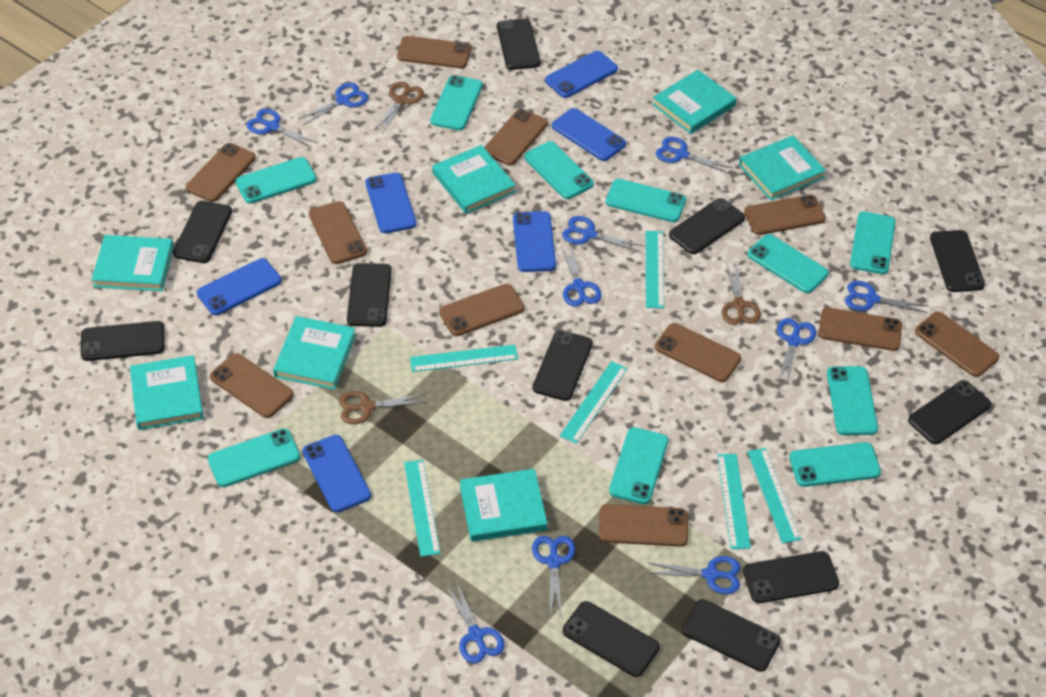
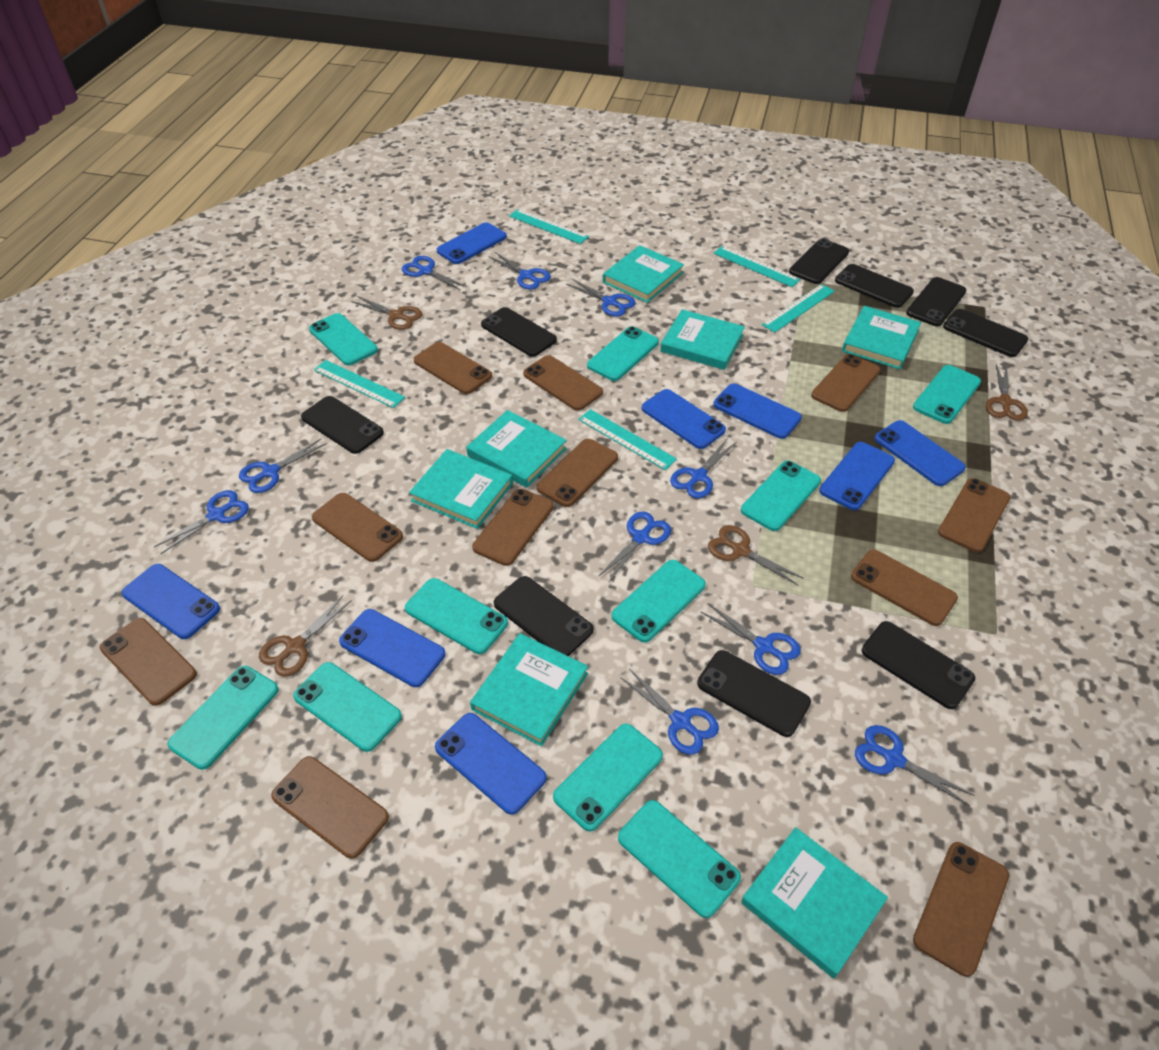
black phone: 11 -> 9
blue phone: 6 -> 8
brown scissors: 3 -> 4
turquoise ruler: 6 -> 5

